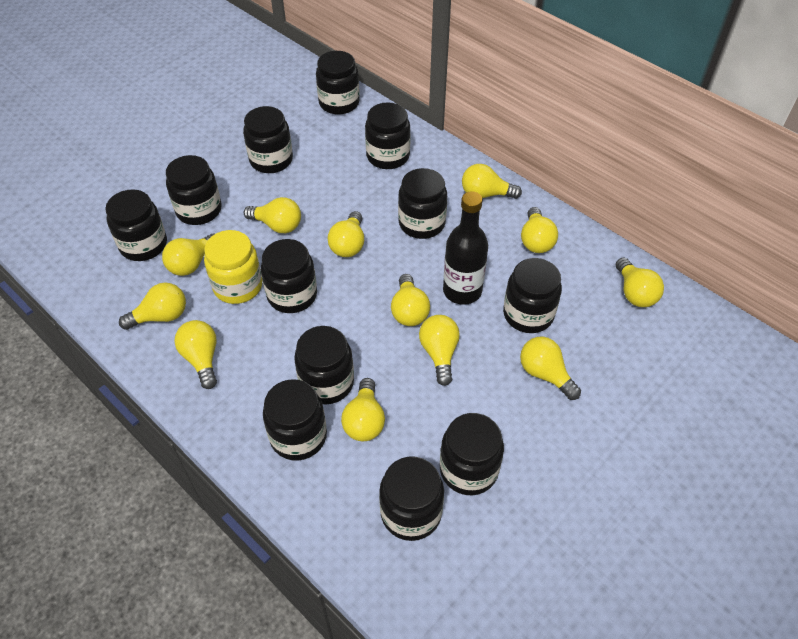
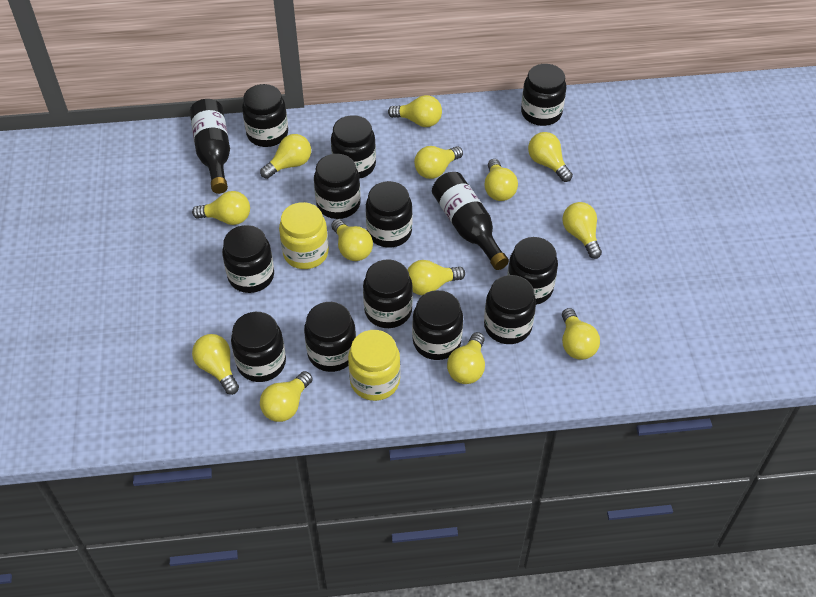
black bottle: 1 -> 2
yellow jar: 1 -> 2
yellow light bulb: 12 -> 13

